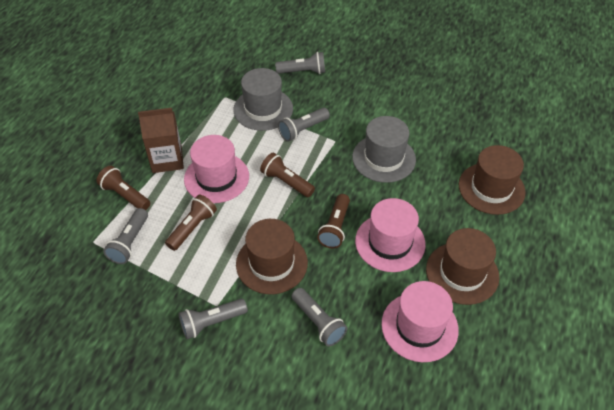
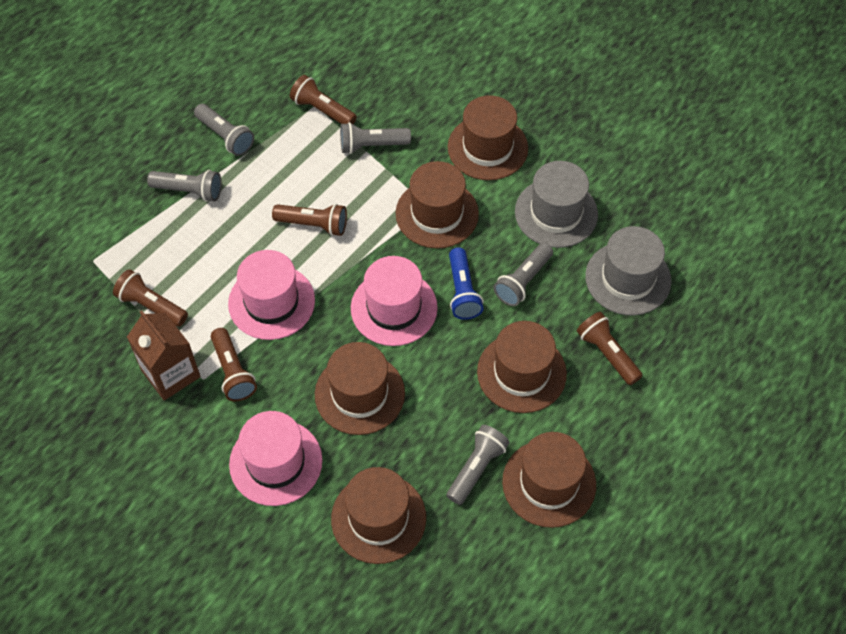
blue flashlight: 0 -> 1
brown flashlight: 4 -> 5
brown hat: 3 -> 6

